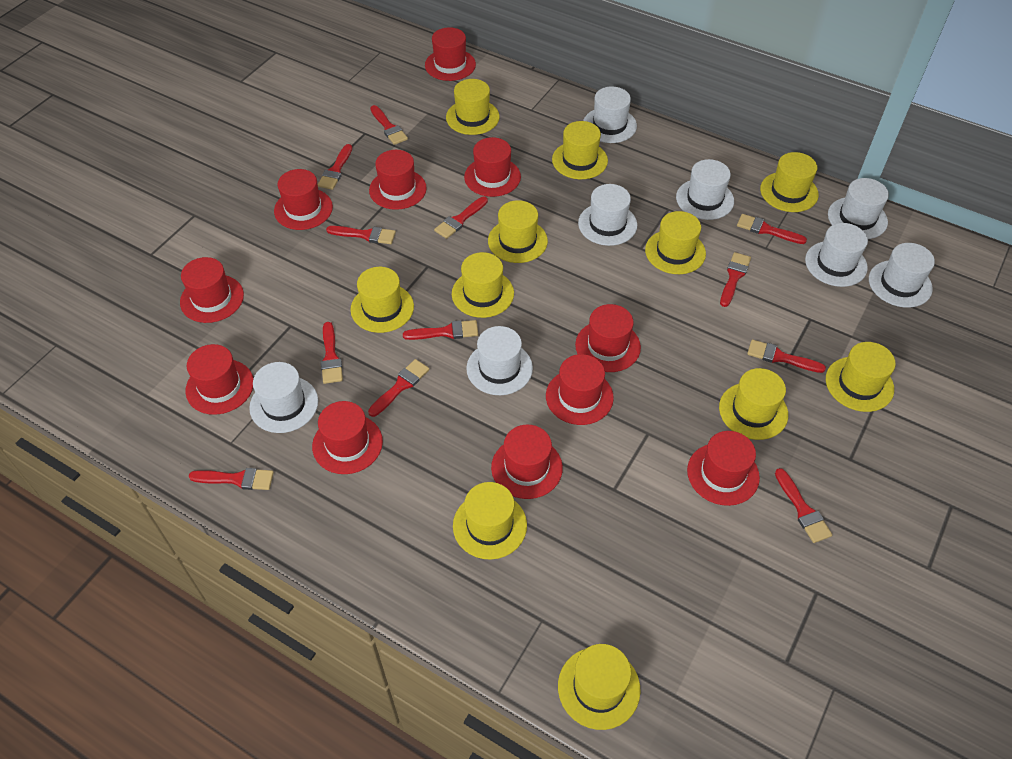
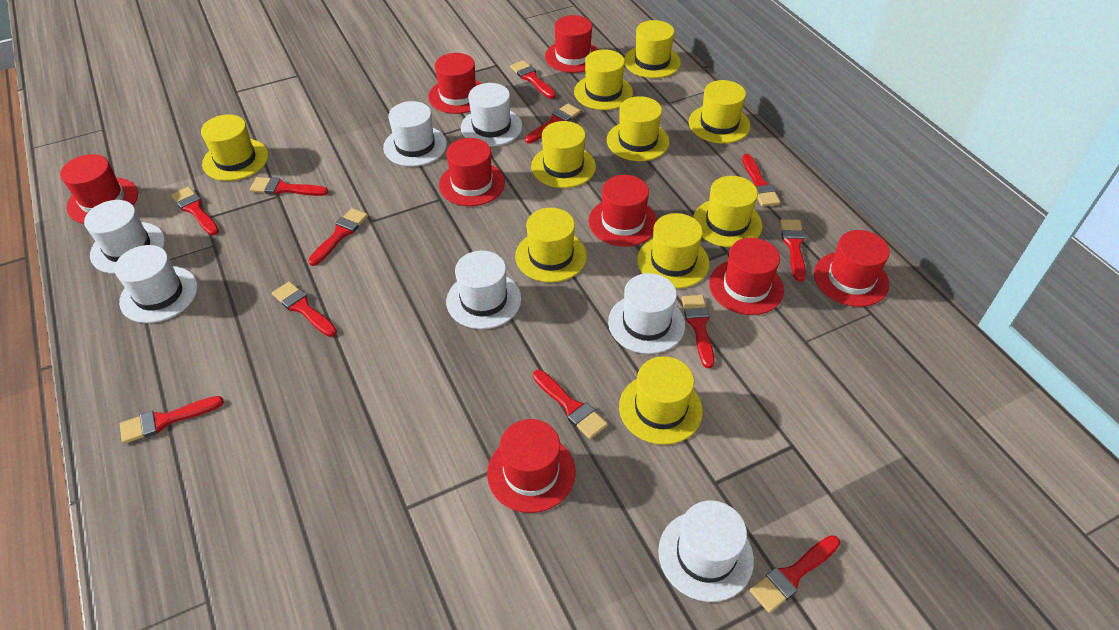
red hat: 11 -> 8
white hat: 8 -> 7
yellow hat: 11 -> 10

